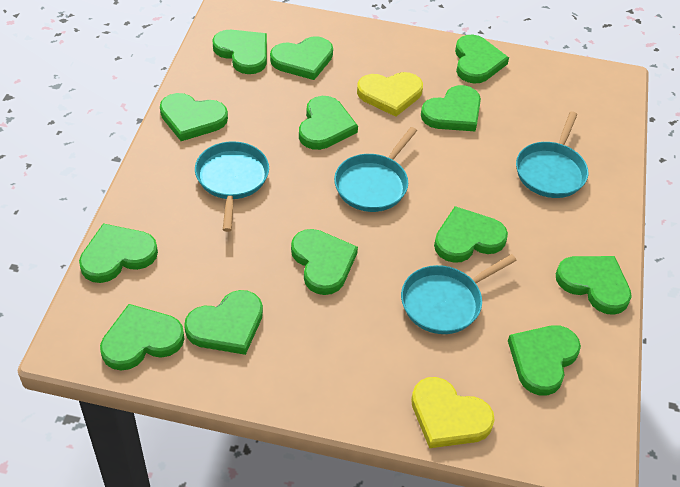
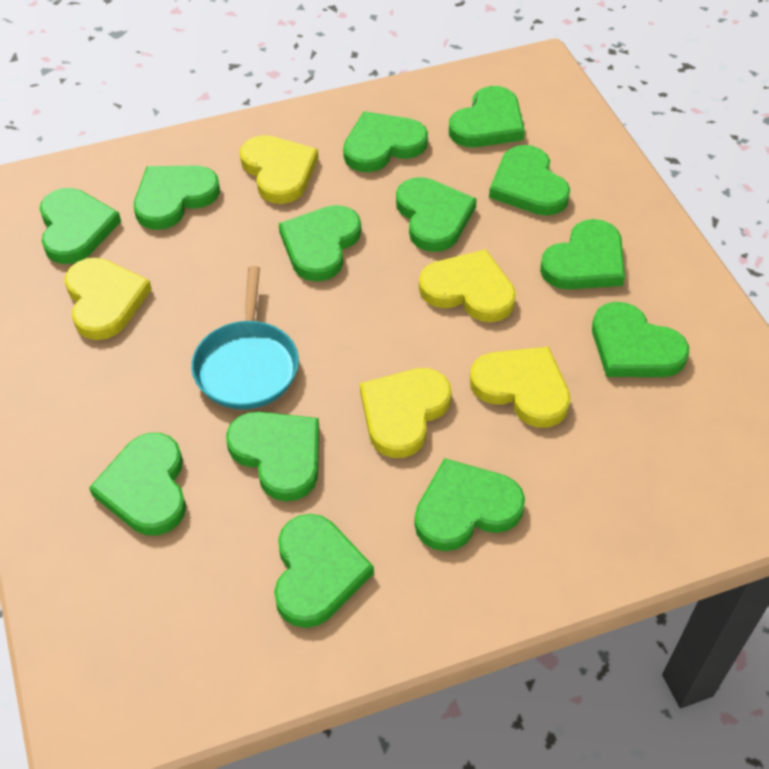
turquoise pan: 4 -> 1
yellow heart: 2 -> 5

